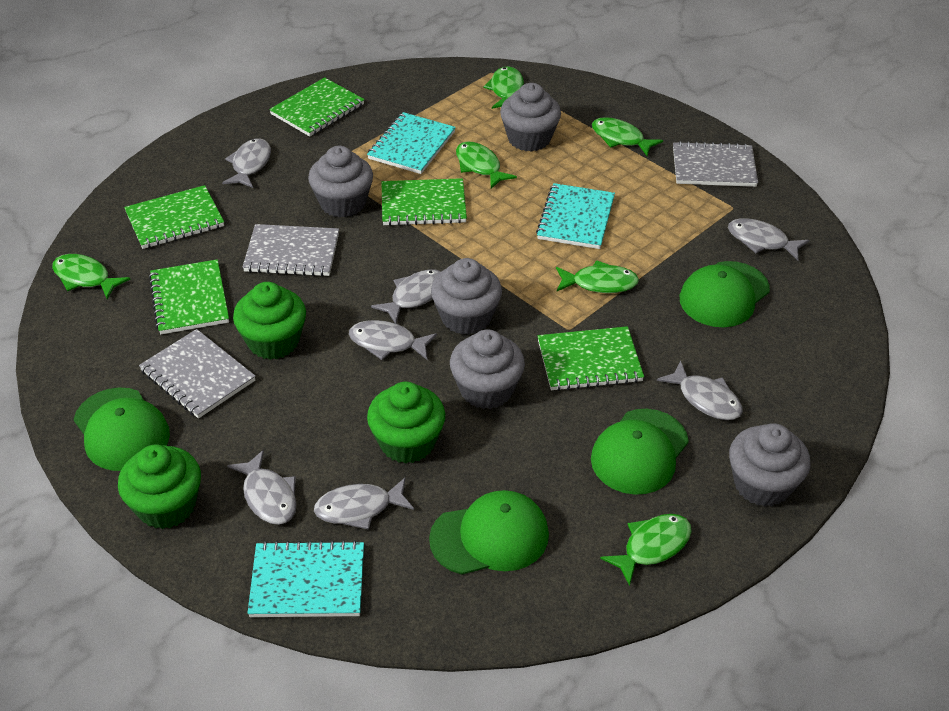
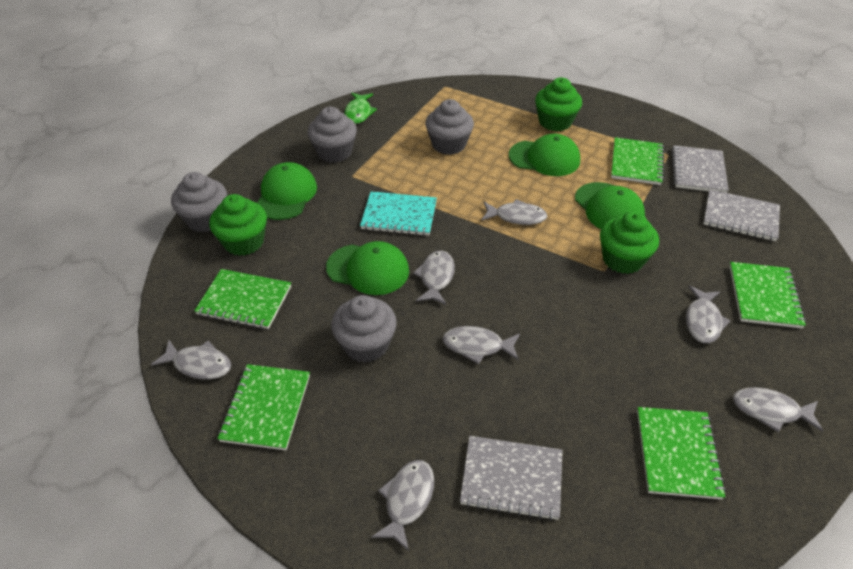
green fish: 6 -> 1
grey cupcake: 5 -> 4
turquoise notebook: 3 -> 1

